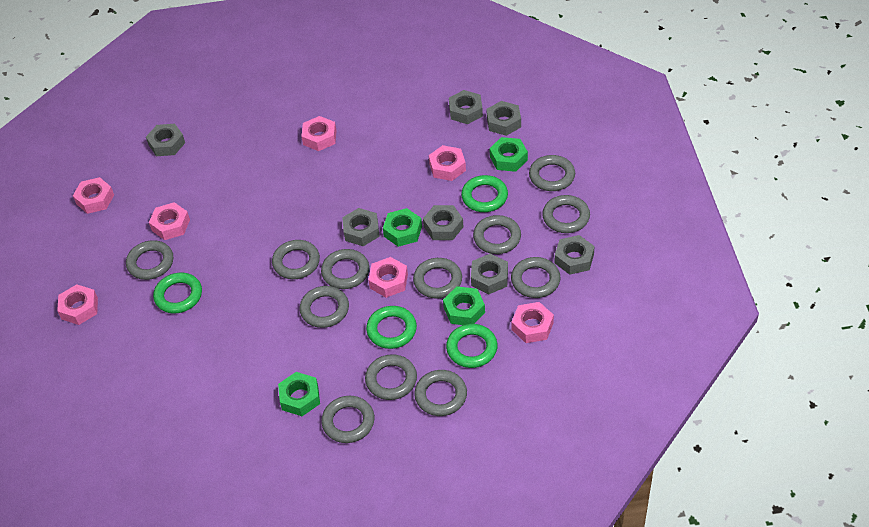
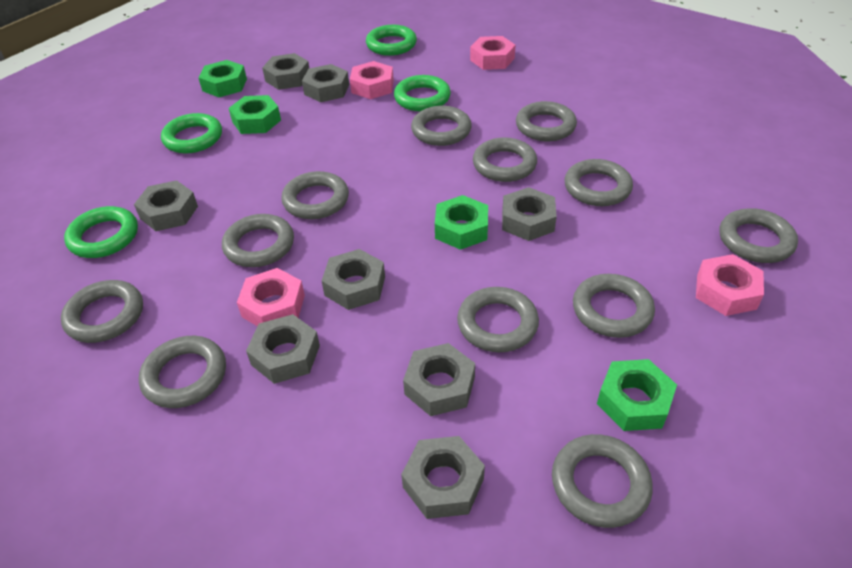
grey nut: 7 -> 8
pink nut: 7 -> 4

